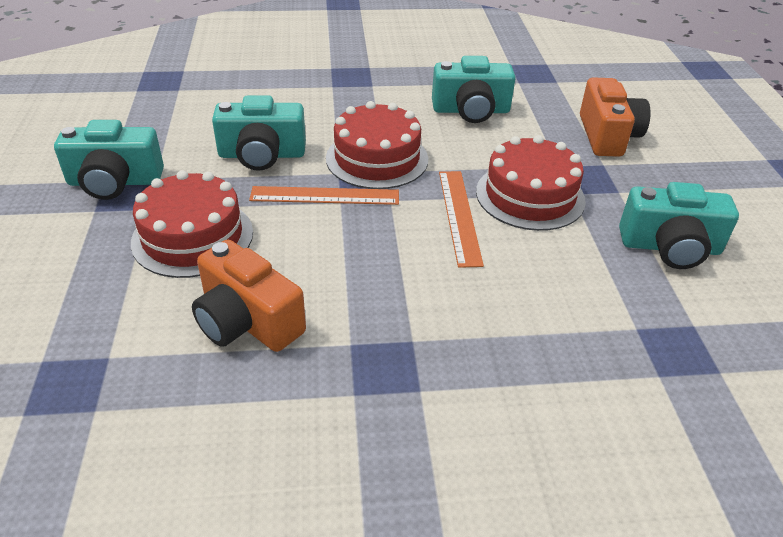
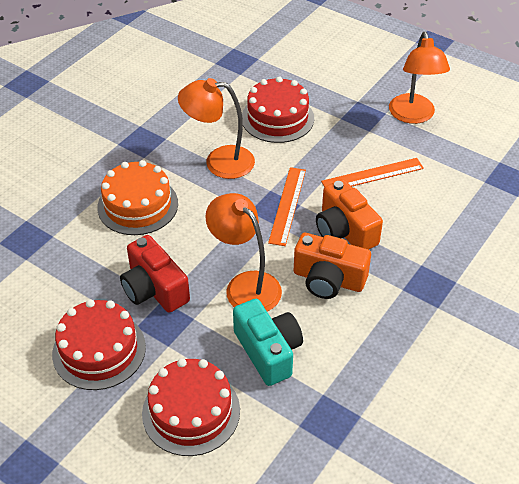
orange cake: 0 -> 1
orange lamp: 0 -> 3
red camera: 0 -> 1
turquoise camera: 4 -> 1

